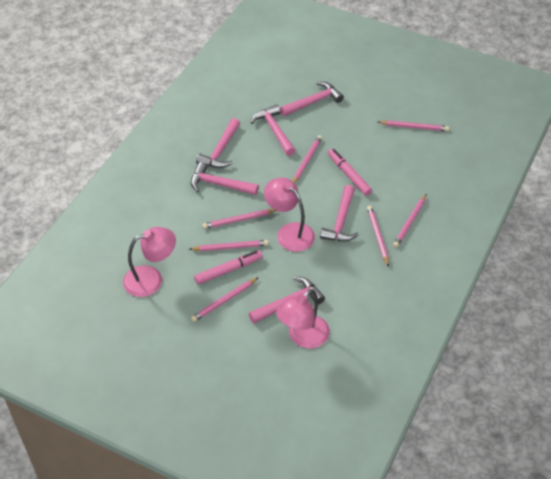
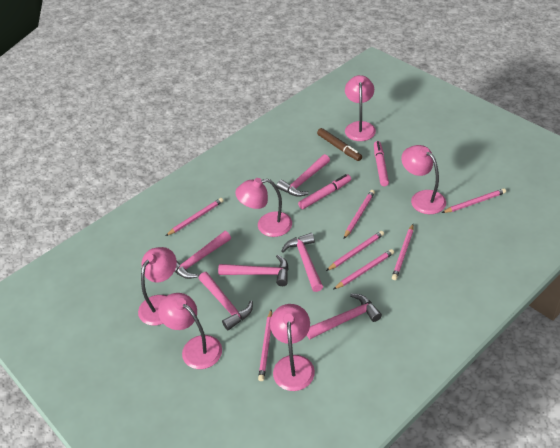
brown marker: 0 -> 1
pink lamp: 3 -> 6

